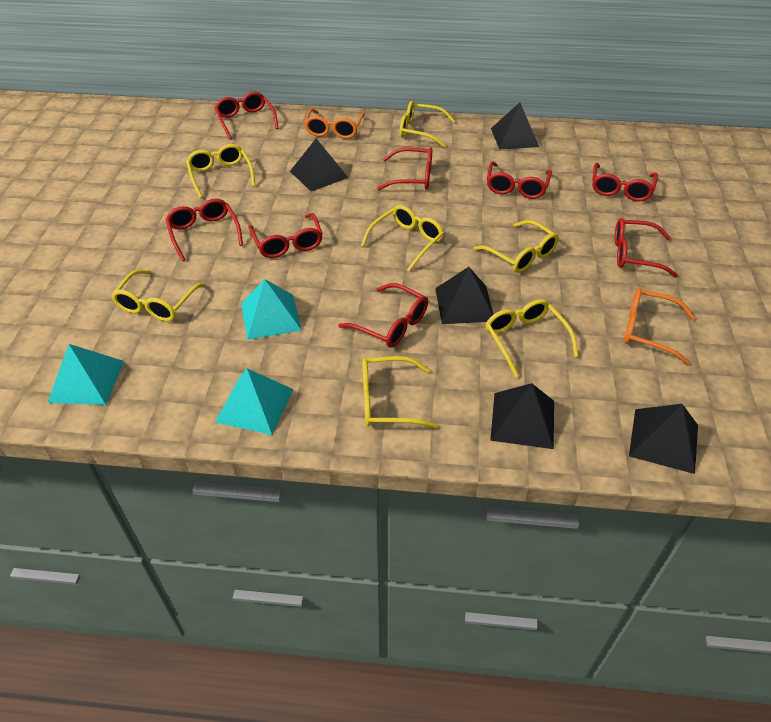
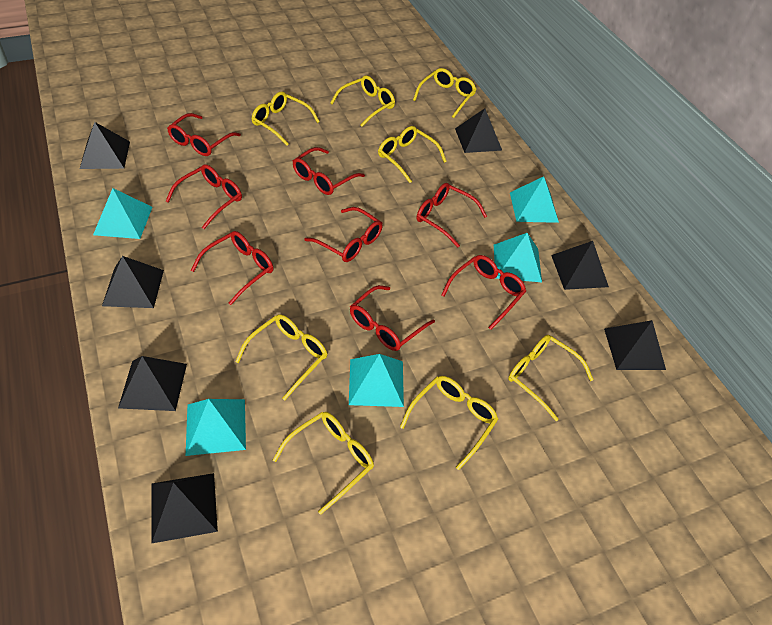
black pyramid: 5 -> 7
orange glasses: 2 -> 0
turquoise pyramid: 3 -> 5
yellow glasses: 7 -> 8

